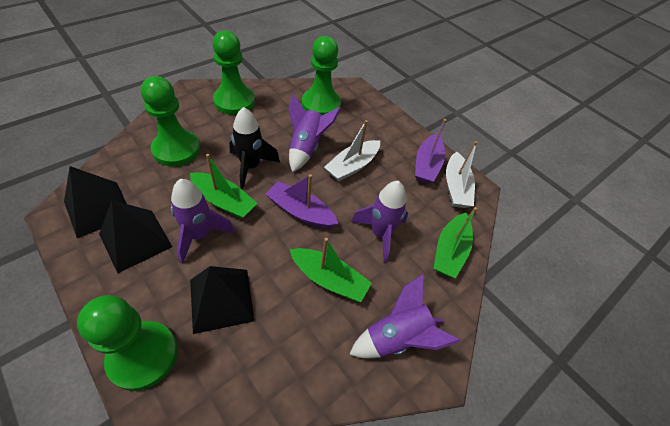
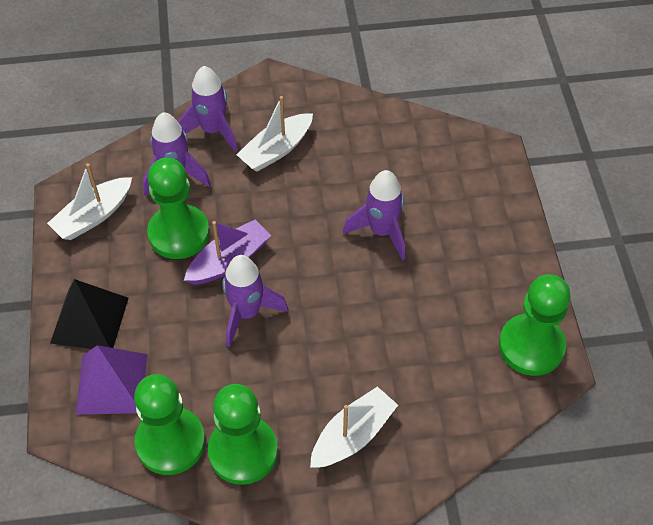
black pyramid: 3 -> 1
black rocket: 1 -> 0
green boat: 3 -> 0
purple boat: 2 -> 1
purple pyramid: 0 -> 1
white boat: 2 -> 3

